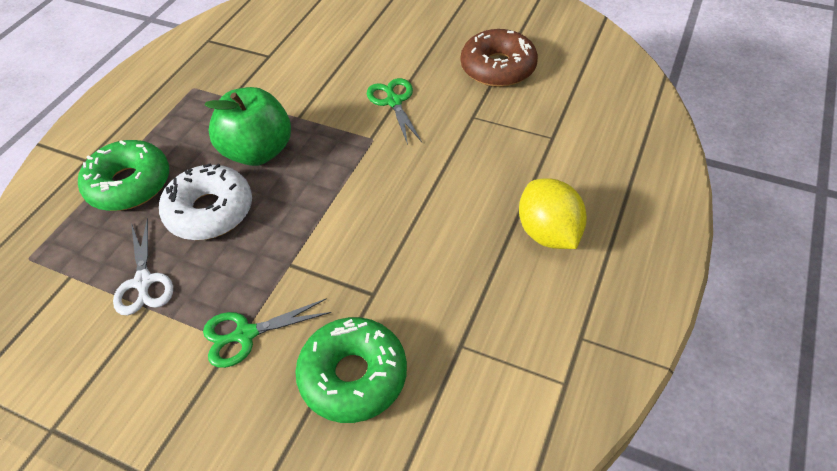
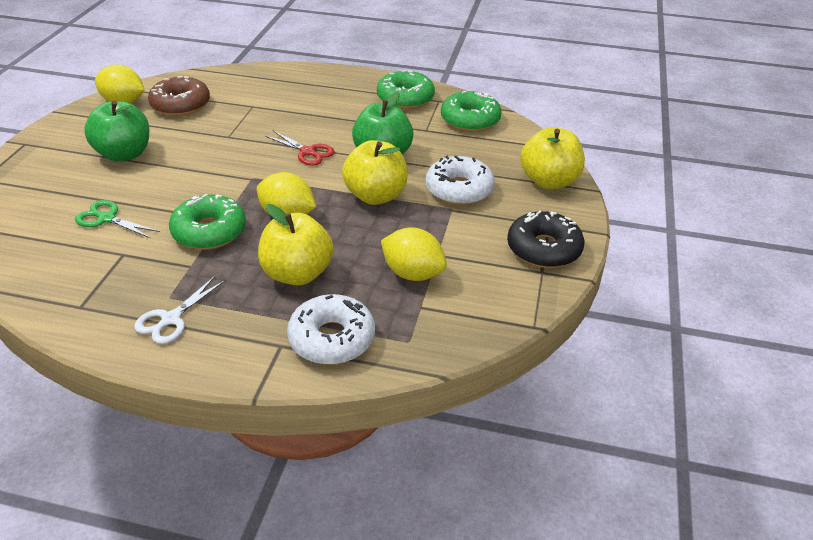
black donut: 0 -> 1
green apple: 1 -> 2
green donut: 2 -> 3
green scissors: 2 -> 1
red scissors: 0 -> 1
white donut: 1 -> 2
yellow apple: 0 -> 3
yellow lemon: 1 -> 3

